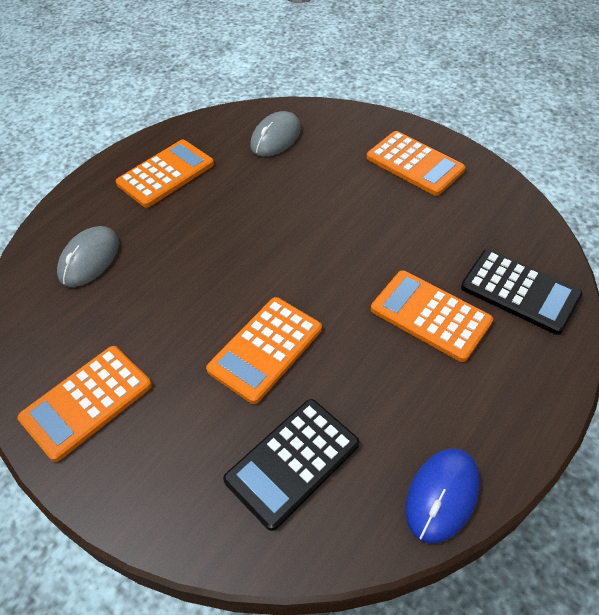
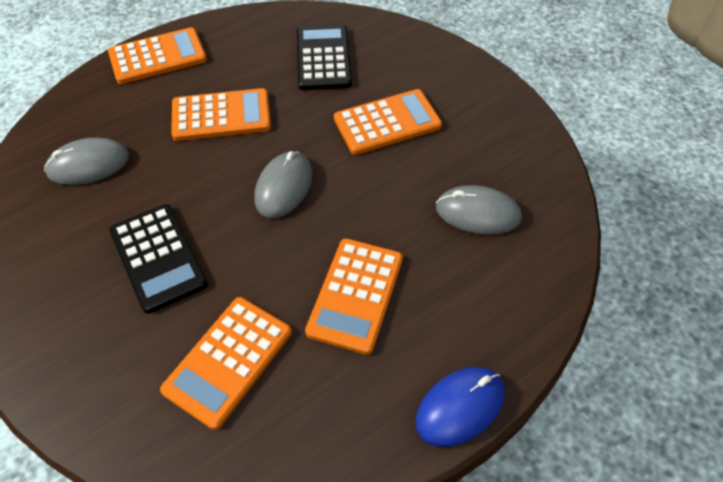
grey mouse: 2 -> 3

